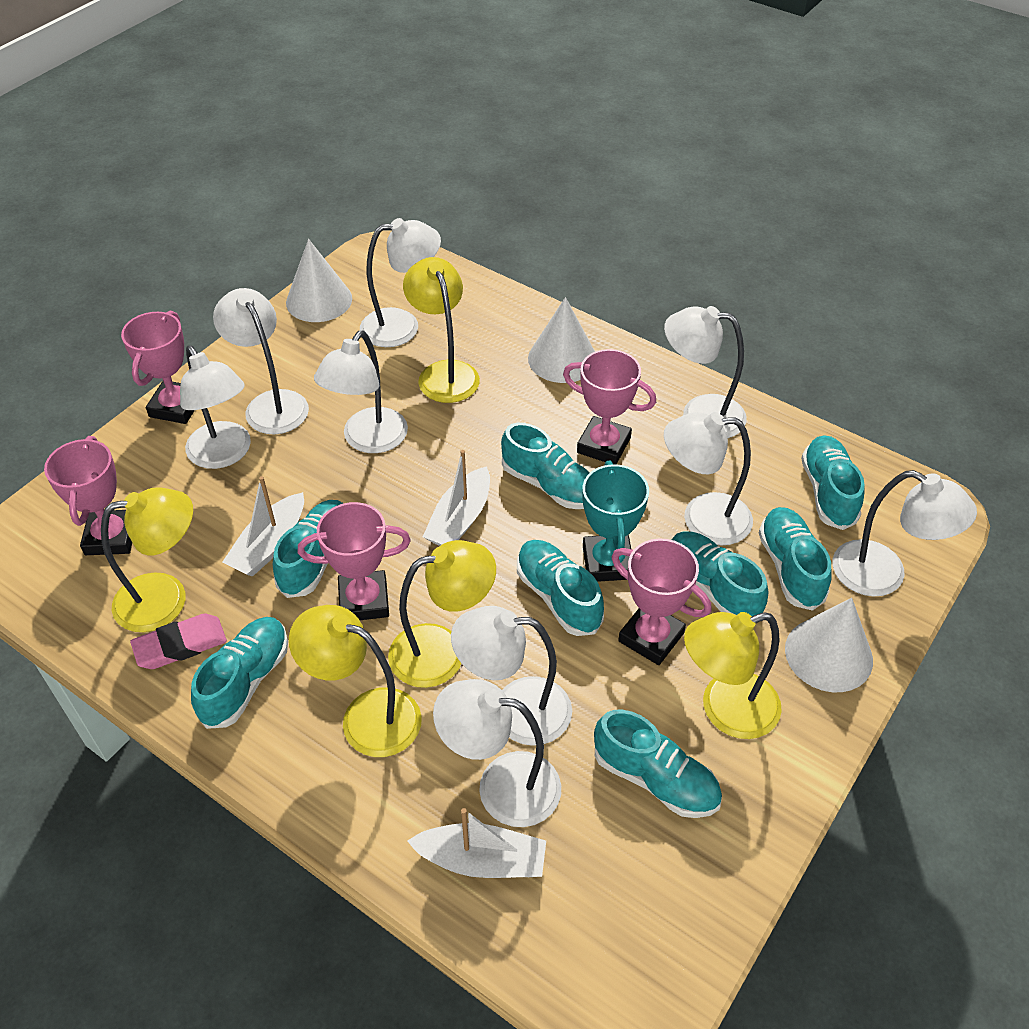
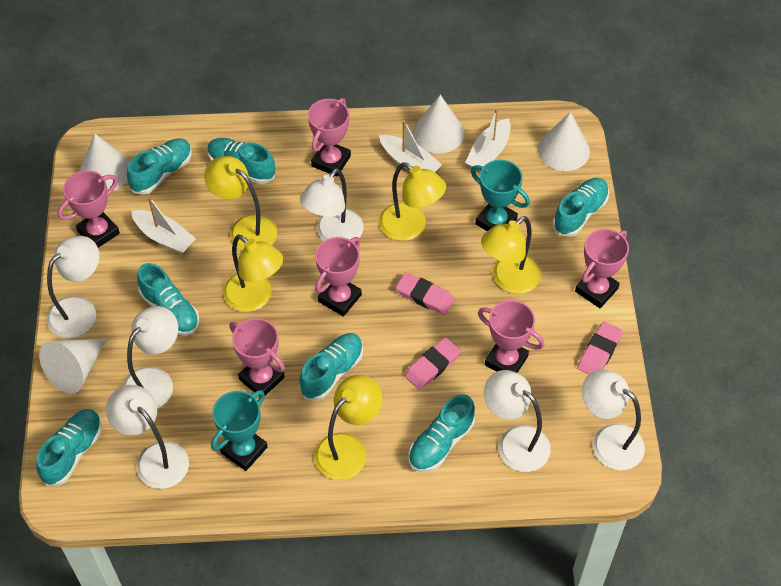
pink eraser: 1 -> 3
pink trophy: 5 -> 6
turquoise shoe: 8 -> 7
turquoise trophy: 1 -> 2
white cone: 3 -> 4
white lamp: 9 -> 6

